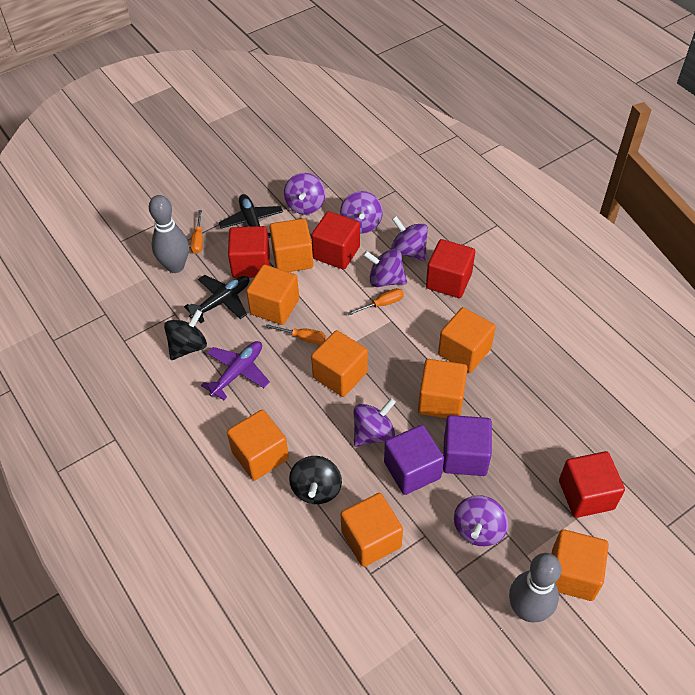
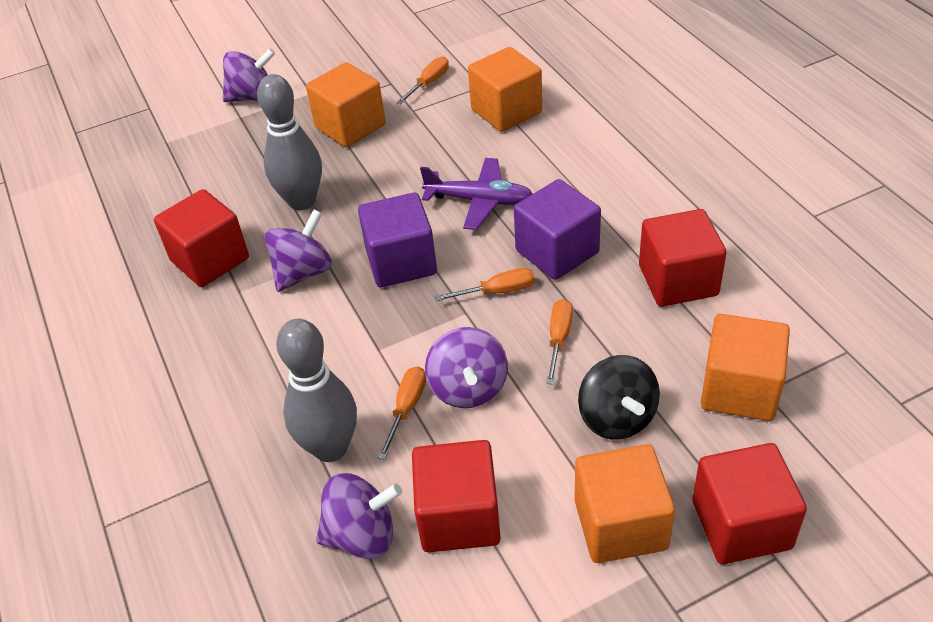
black plane: 2 -> 0
black spinning top: 2 -> 1
orange cube: 8 -> 4
orange screwdriver: 3 -> 4
purple spinning top: 6 -> 4

